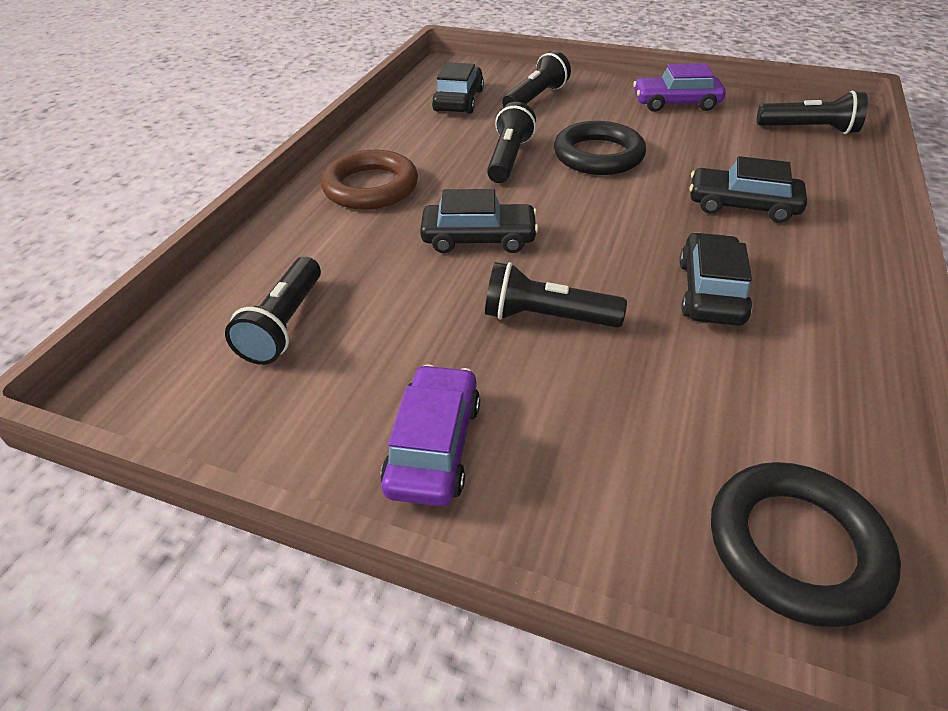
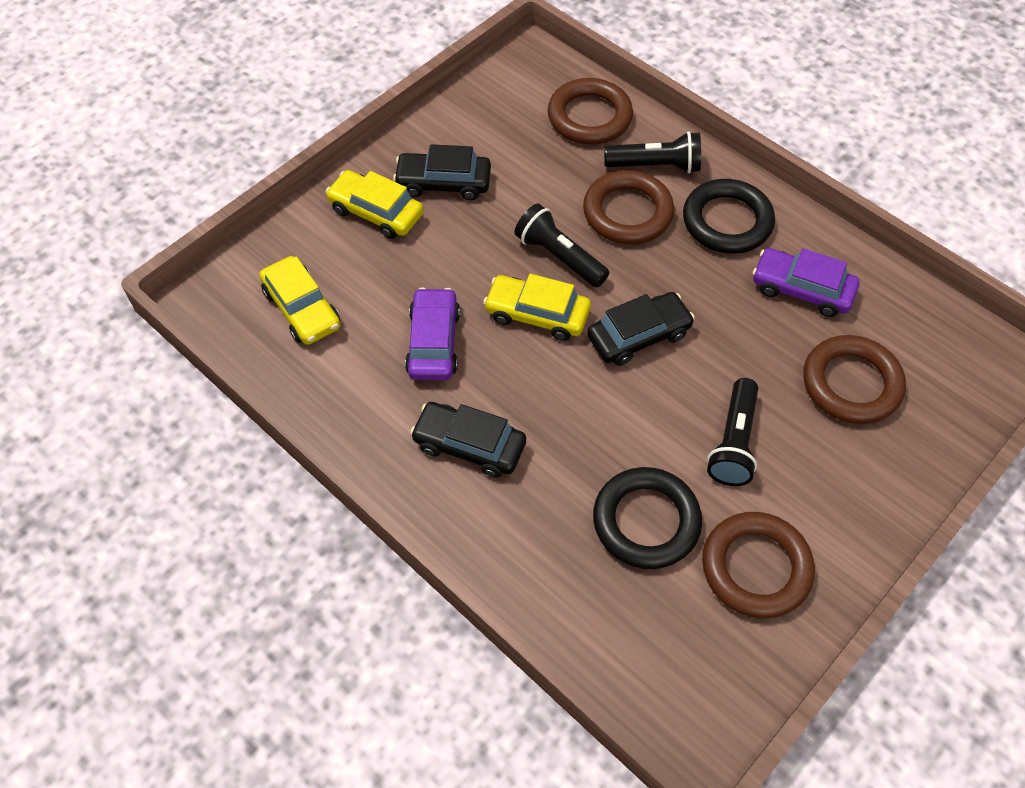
black car: 4 -> 3
black flashlight: 5 -> 3
brown ring: 1 -> 4
yellow car: 0 -> 3

